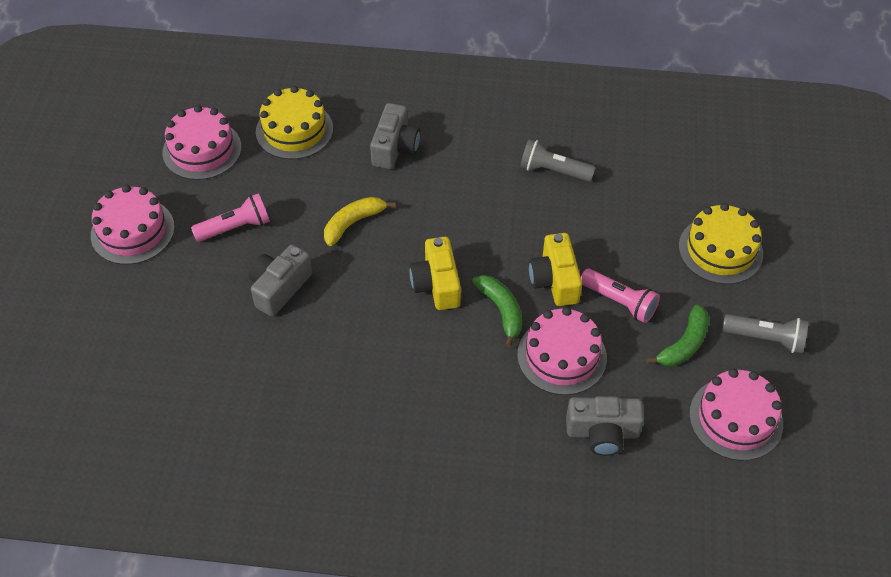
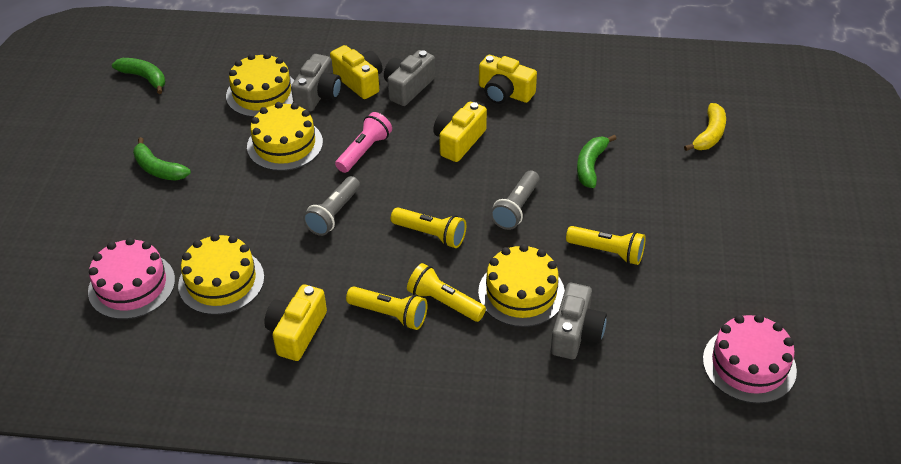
green banana: 2 -> 3
pink cake: 4 -> 2
pink flashlight: 2 -> 1
yellow cake: 2 -> 4
yellow camera: 2 -> 4
yellow flashlight: 0 -> 4

